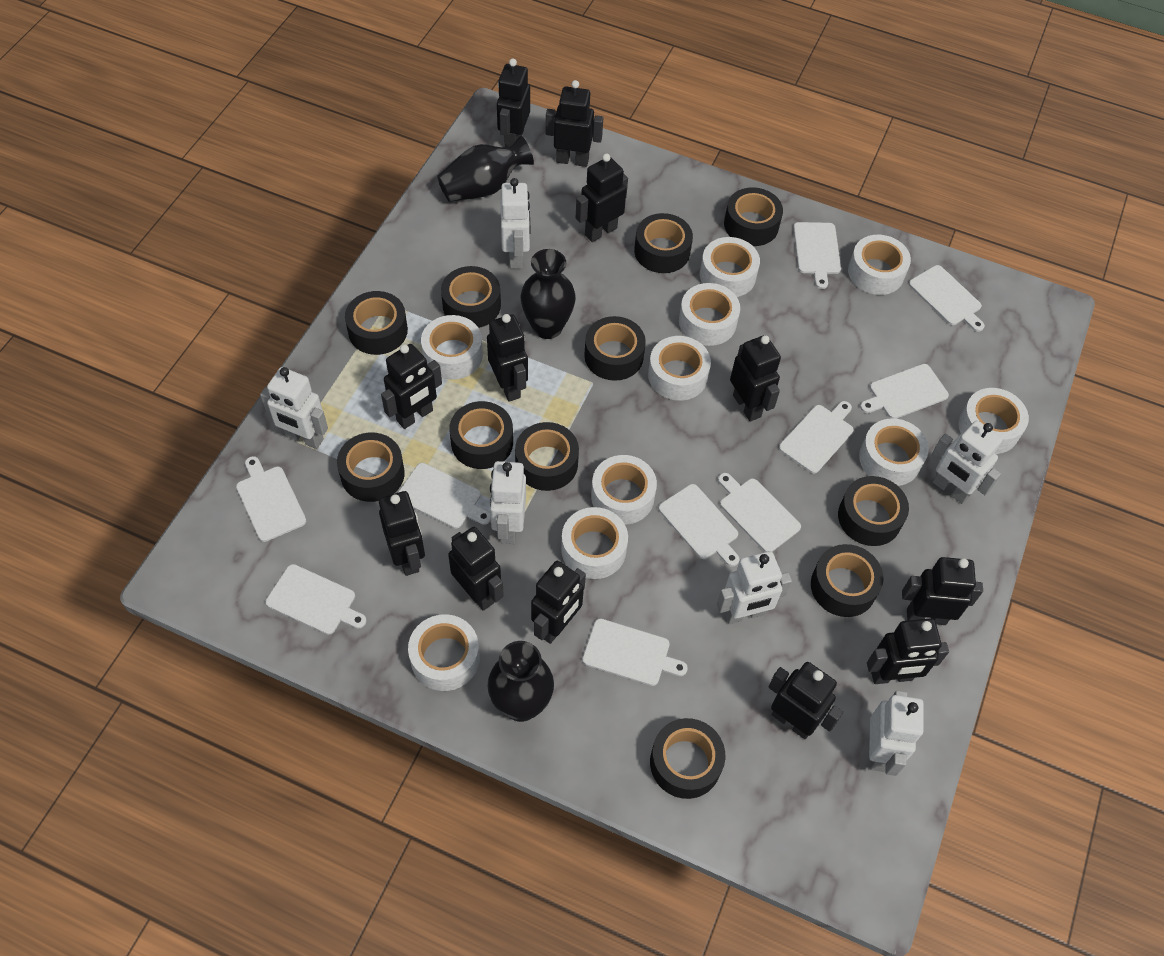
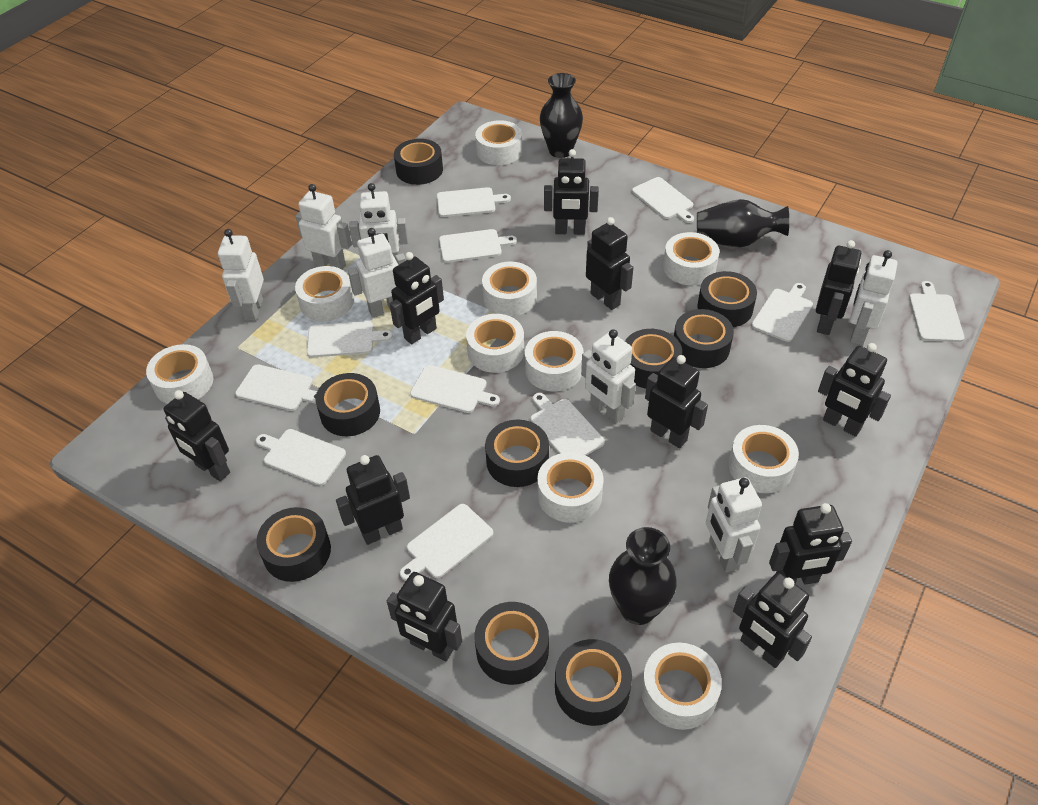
black robot: 12 -> 11
black tape: 11 -> 9
white cutting board: 10 -> 11
white robot: 6 -> 7

